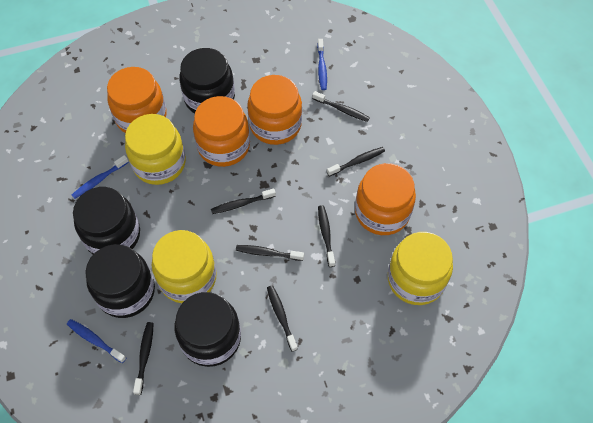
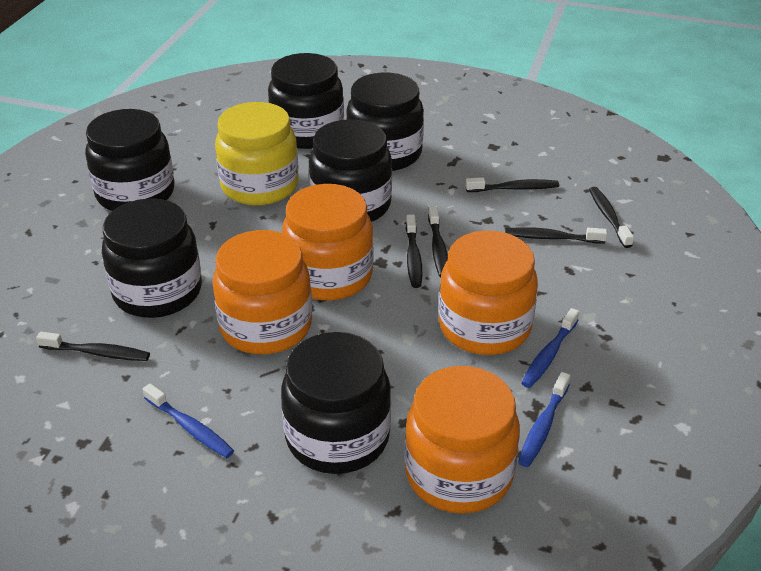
black jar: 4 -> 6
black toothbrush: 7 -> 6
yellow jar: 3 -> 1

